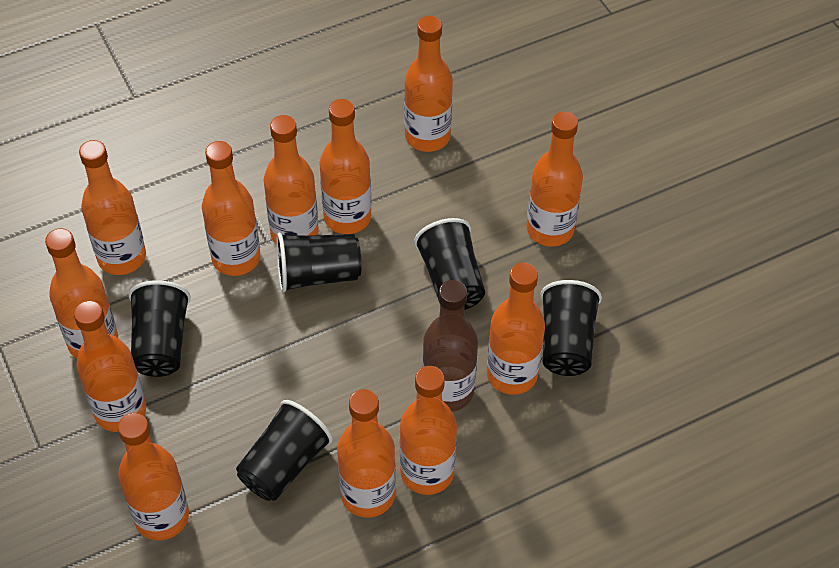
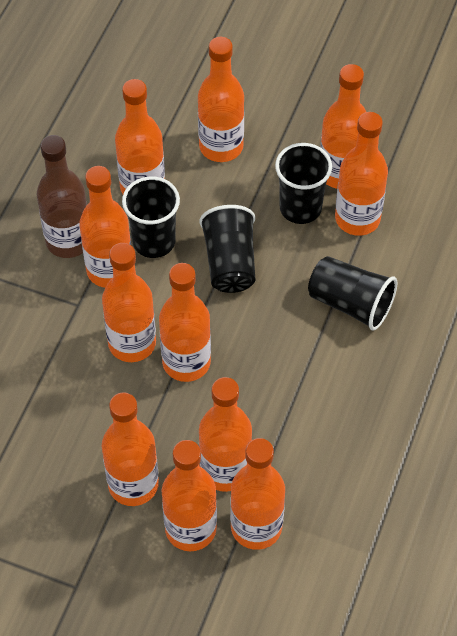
black cup: 5 -> 4
orange bottle: 12 -> 11

